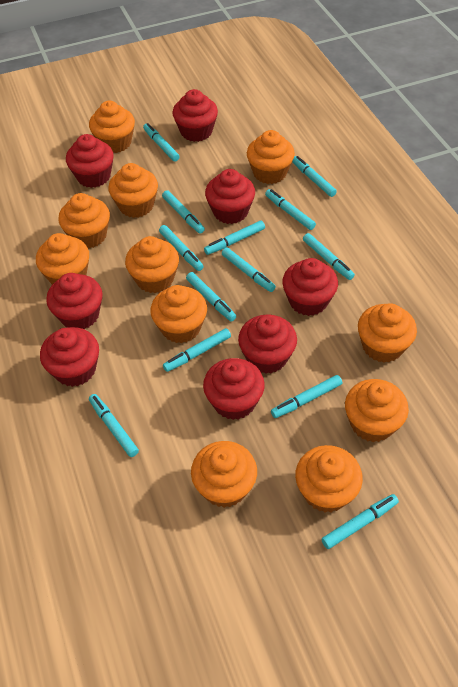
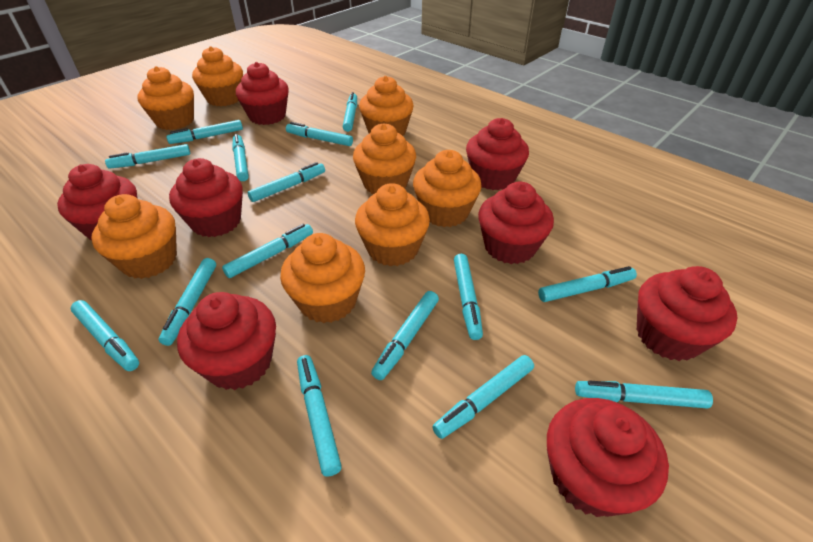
orange cupcake: 11 -> 8
turquoise marker: 13 -> 15

